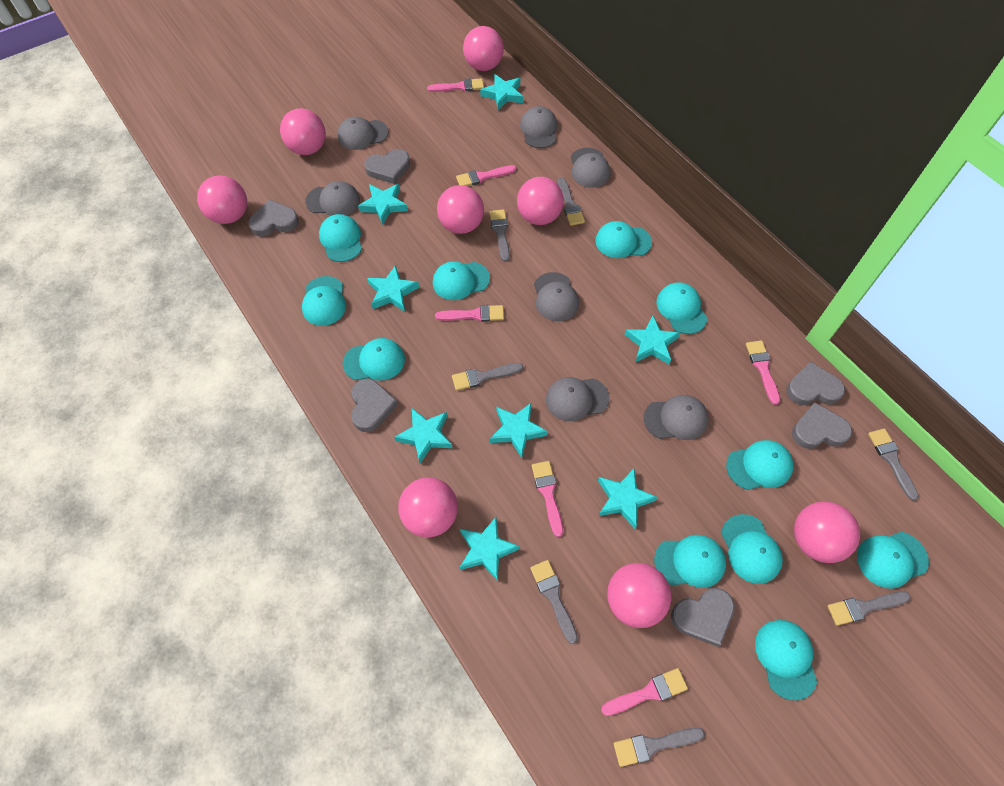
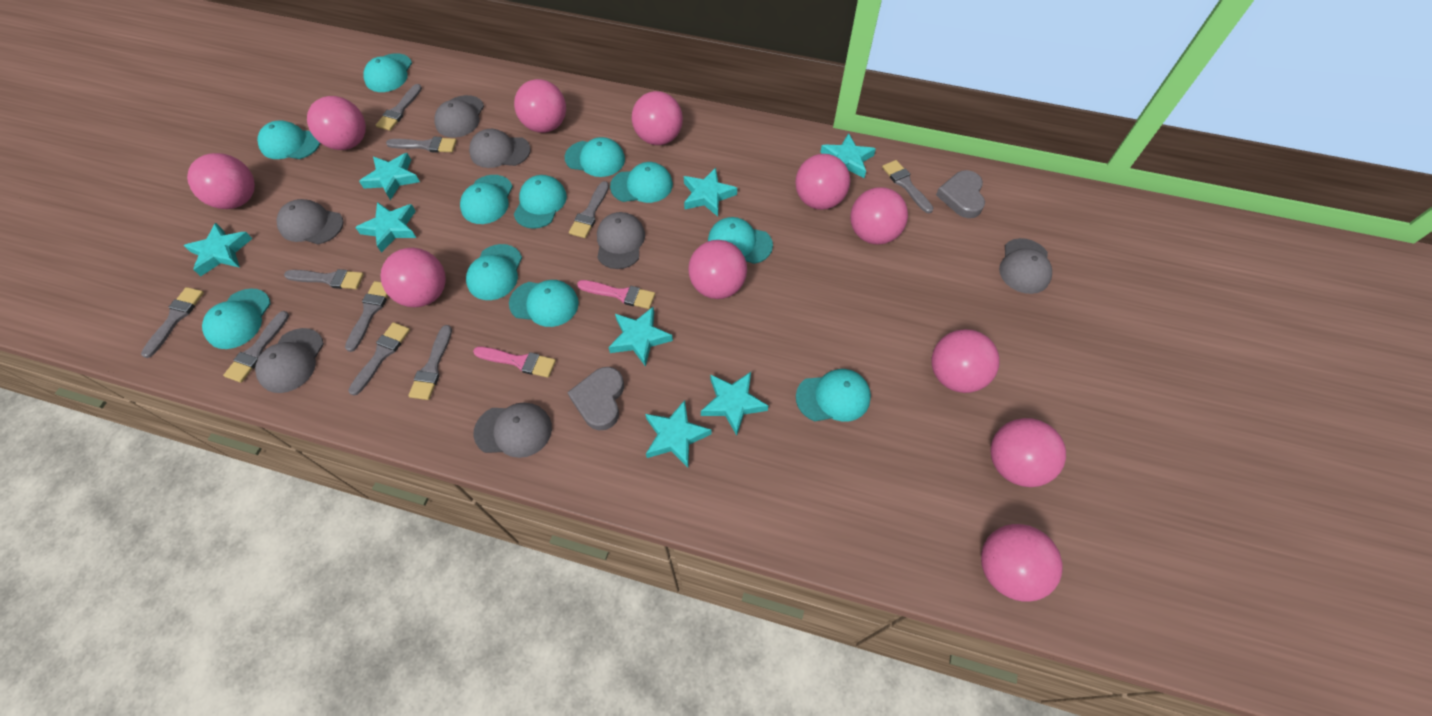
grey brush: 7 -> 10
grey heart: 6 -> 2
pink ball: 8 -> 11
pink brush: 6 -> 2

